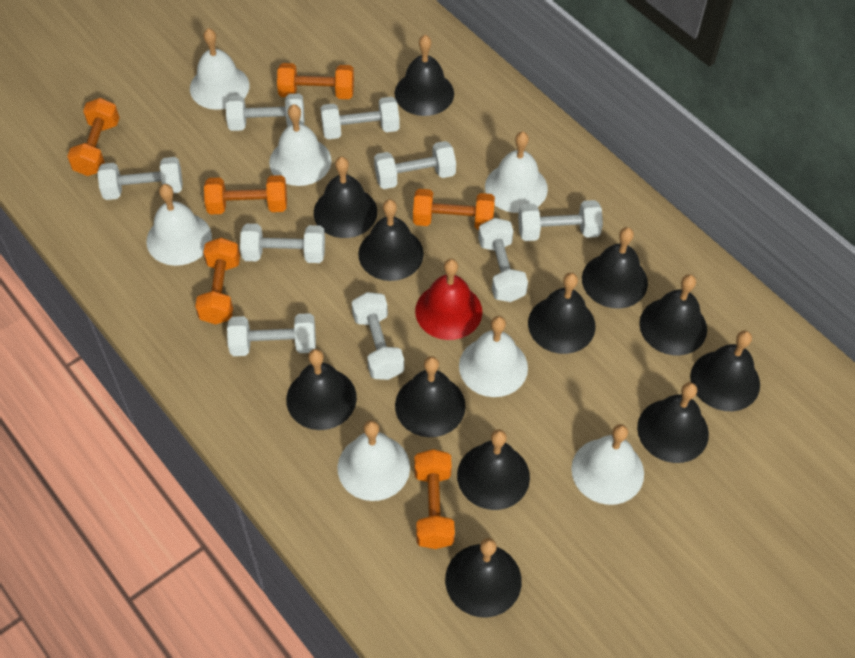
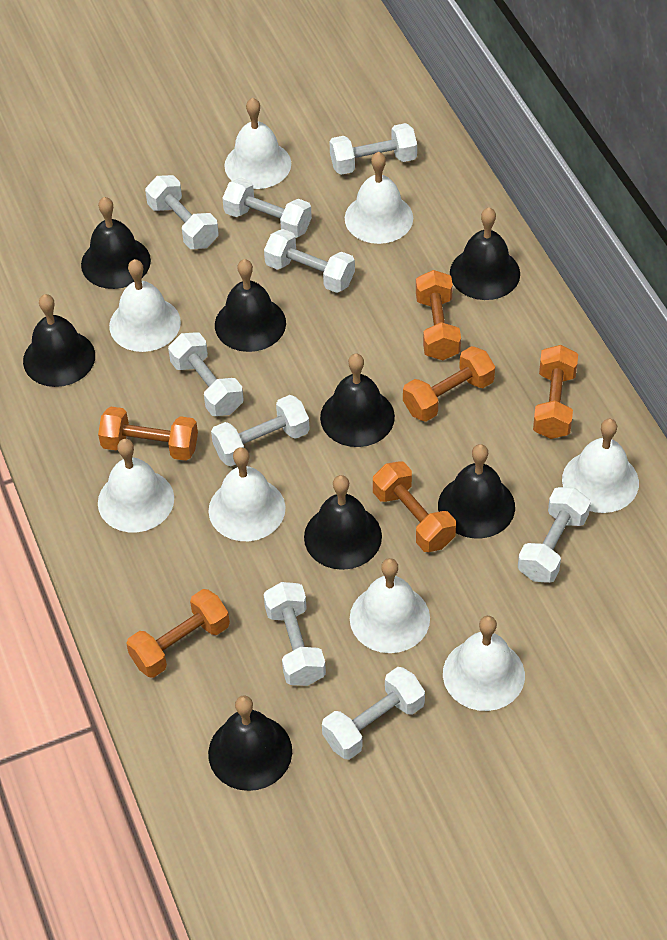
black bell: 12 -> 8
red bell: 1 -> 0
white bell: 7 -> 8

